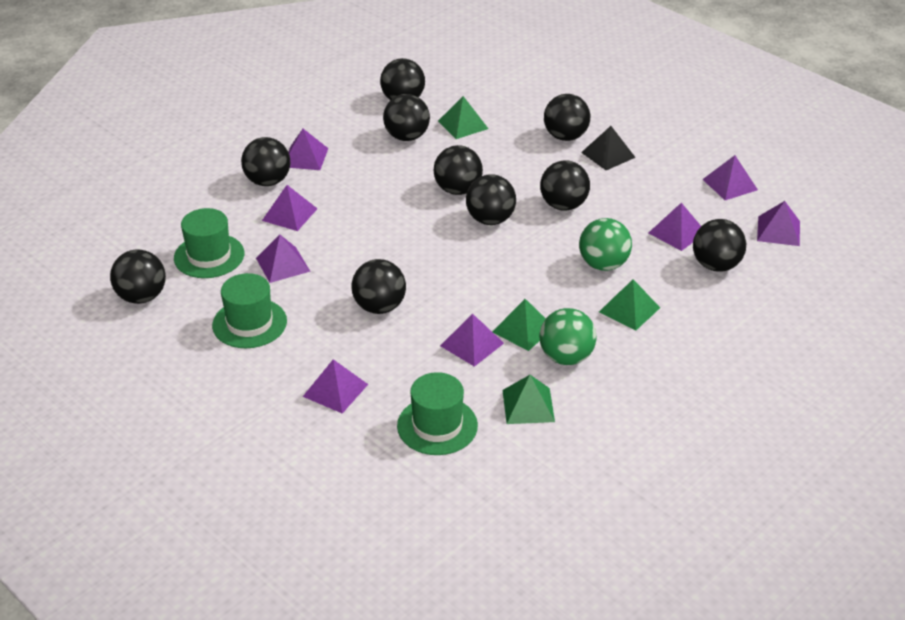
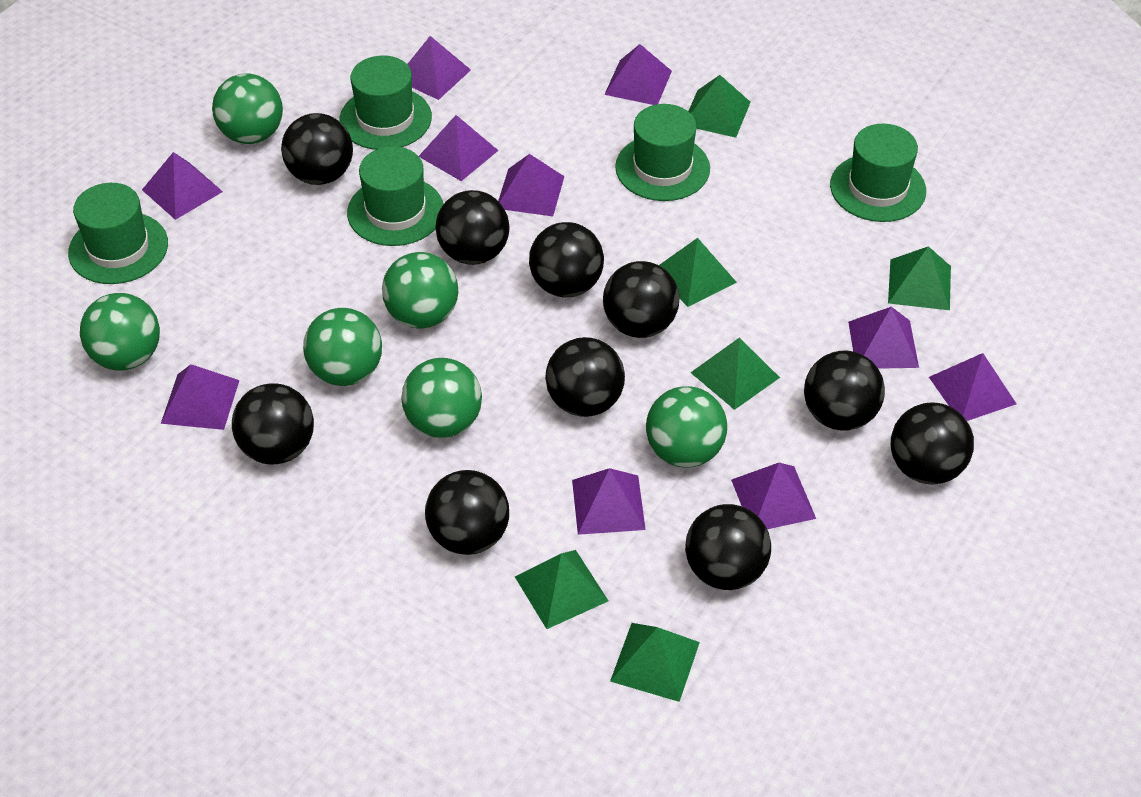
black pyramid: 1 -> 0
green ball: 2 -> 6
green hat: 3 -> 5
green pyramid: 4 -> 6
purple pyramid: 8 -> 10

